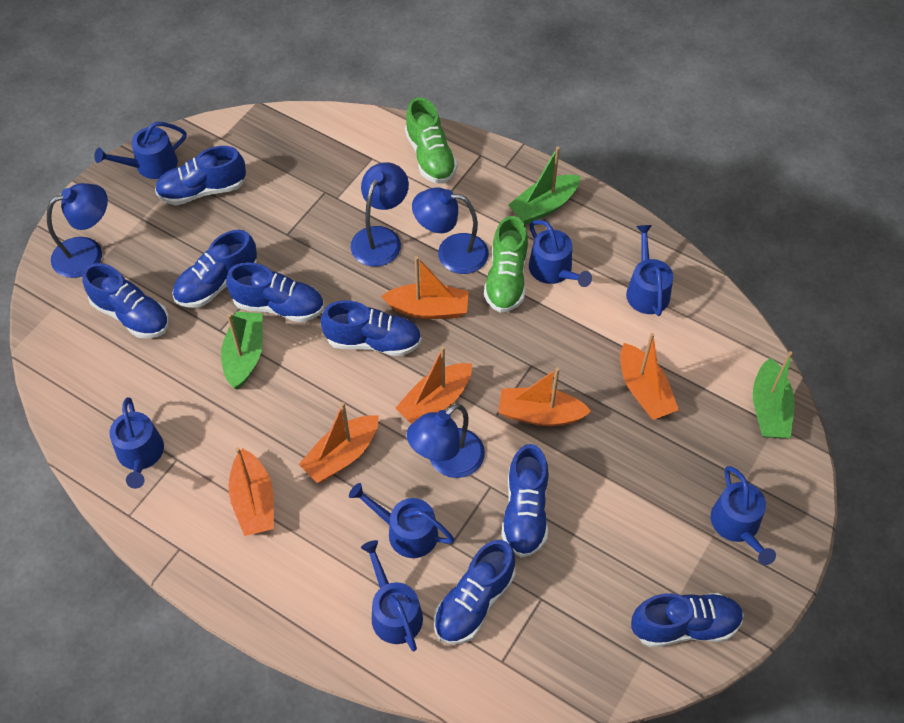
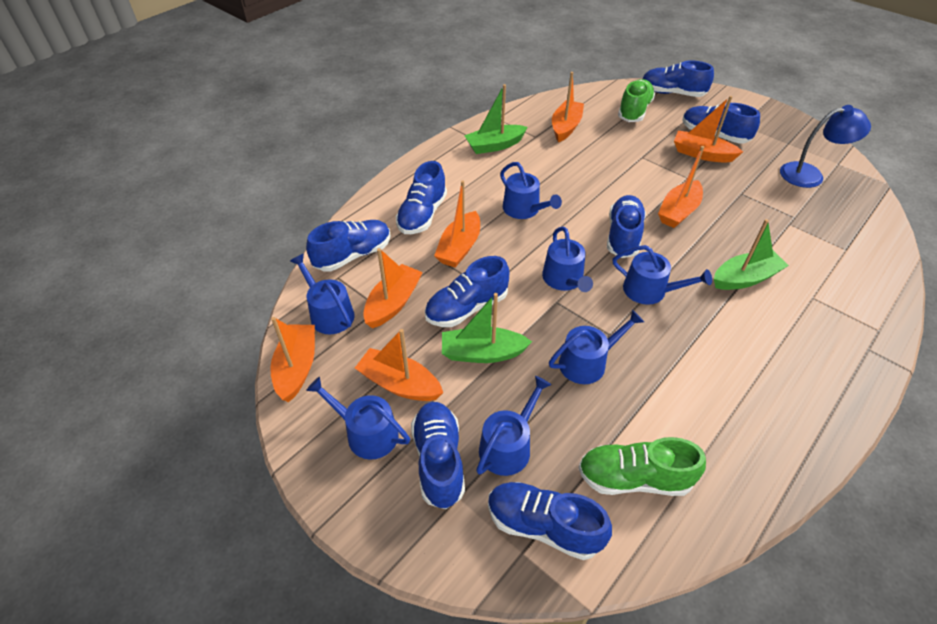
blue lamp: 4 -> 1
orange boat: 6 -> 7

